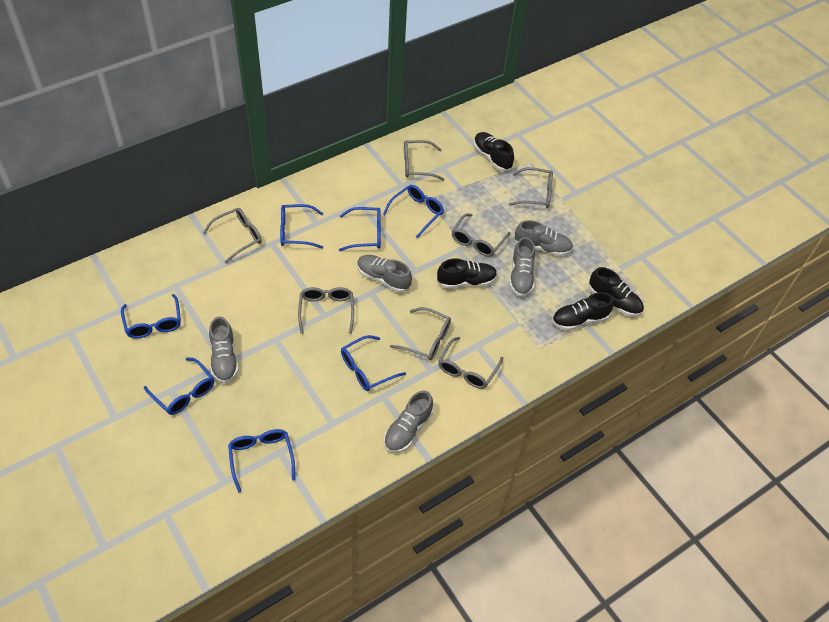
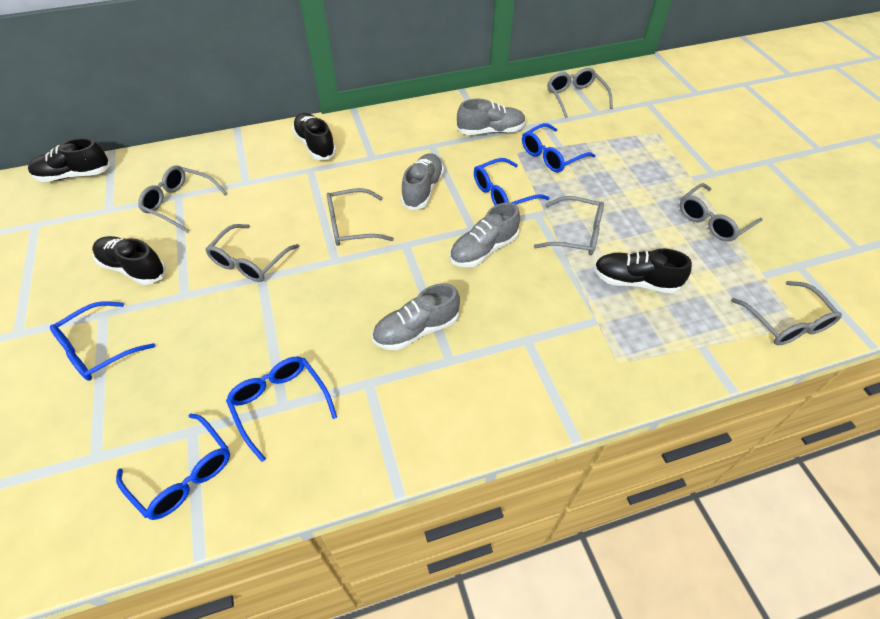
blue glasses: 7 -> 5
grey shoe: 5 -> 4

